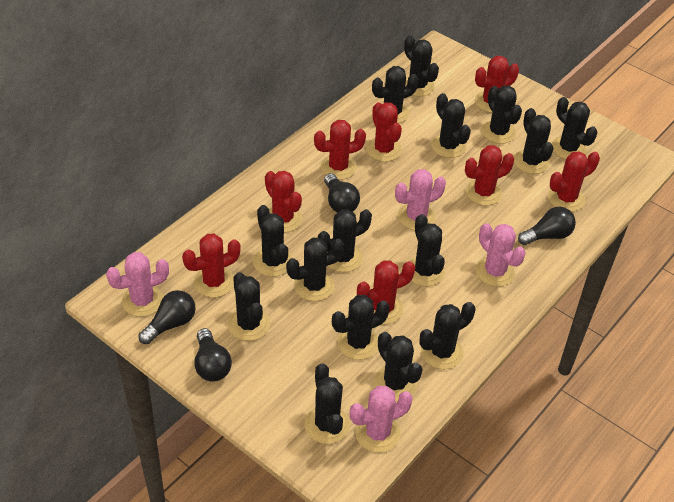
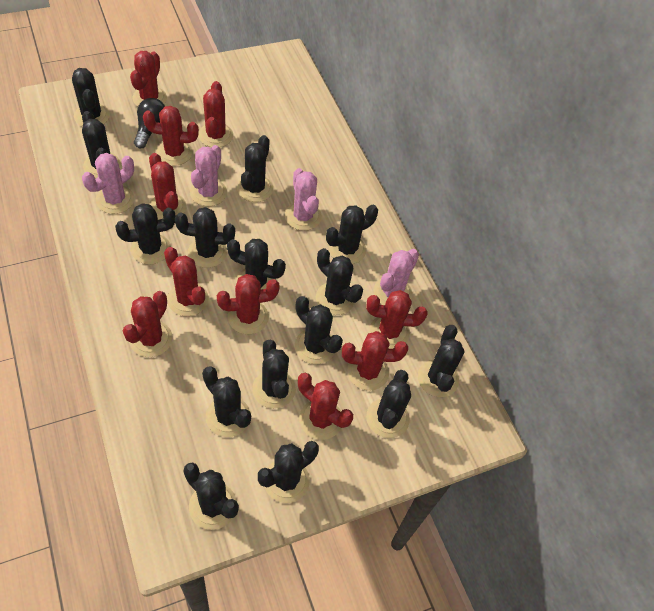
black light bulb: 4 -> 1
red cactus: 8 -> 10

